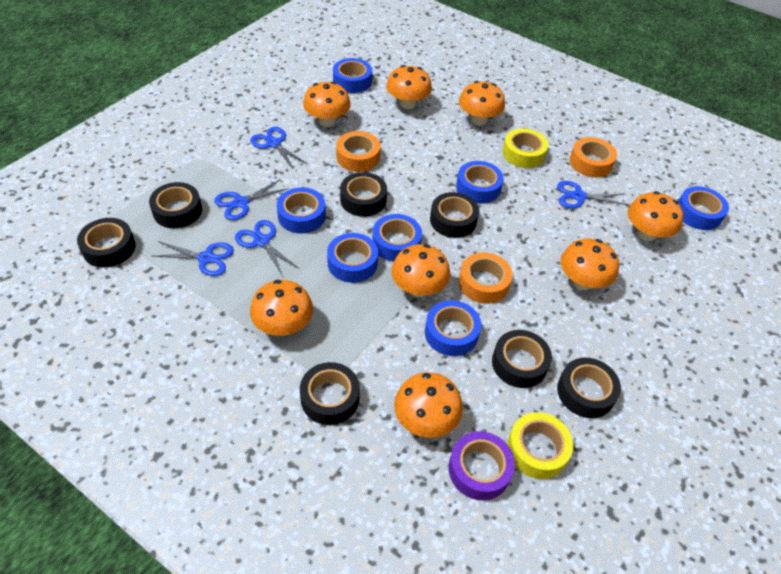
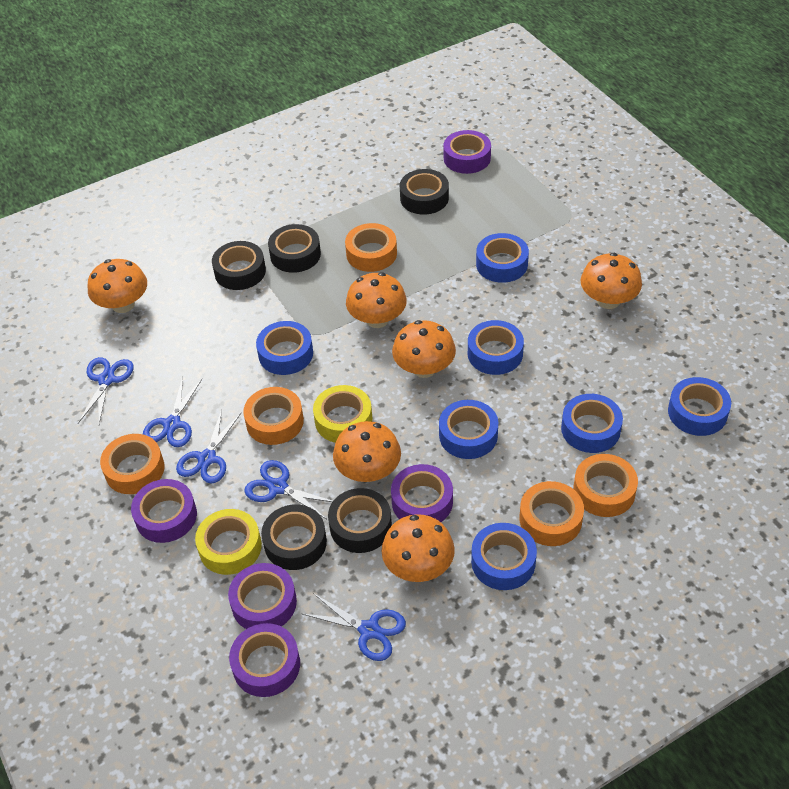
black tape: 7 -> 5
orange mushroom: 8 -> 6
orange tape: 3 -> 5
purple tape: 1 -> 5

